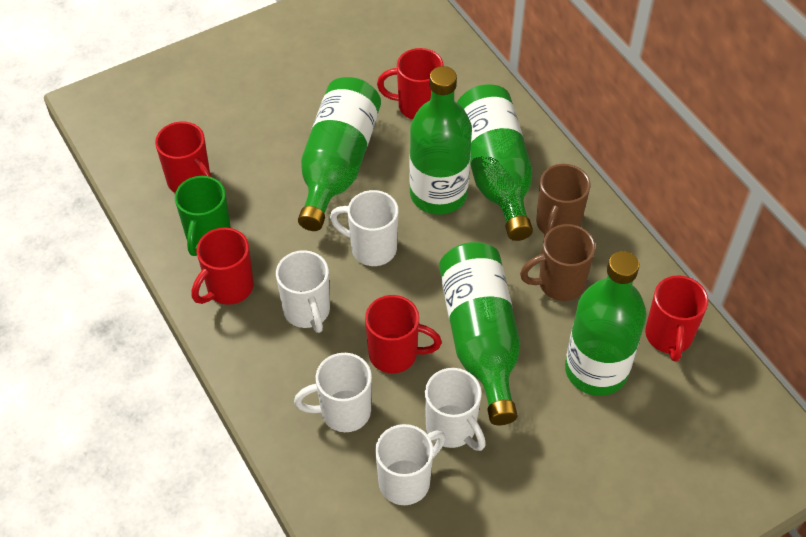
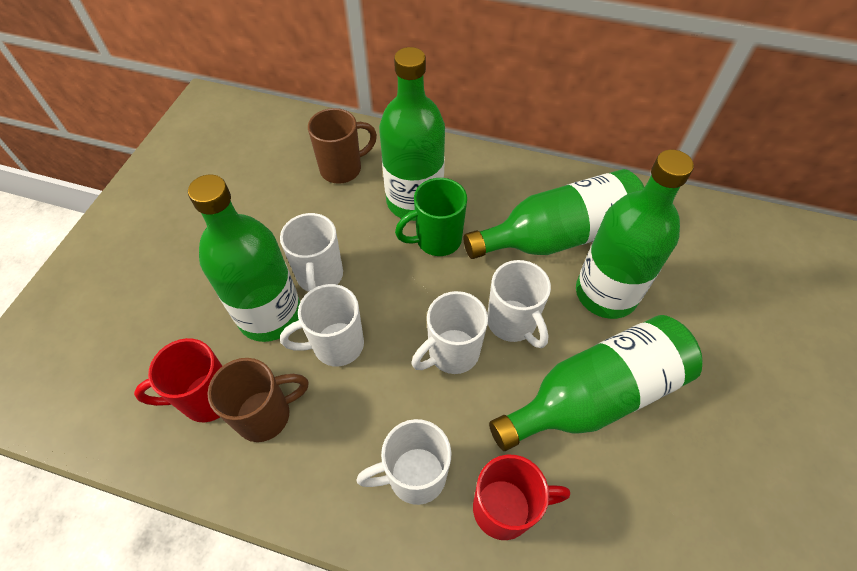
red mug: 5 -> 2

